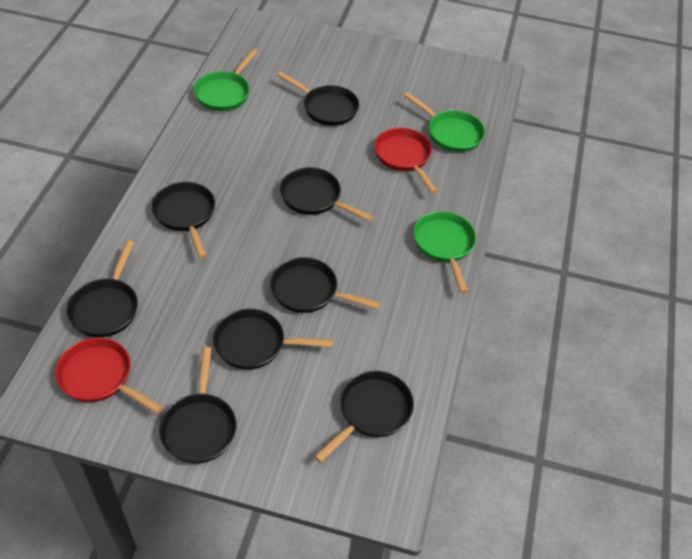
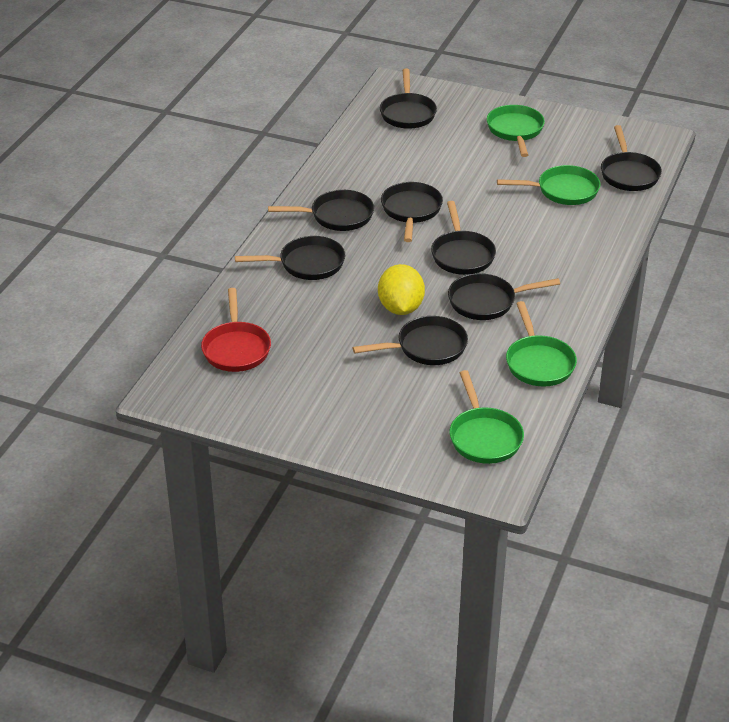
green pan: 3 -> 4
red pan: 2 -> 1
yellow lemon: 0 -> 1

